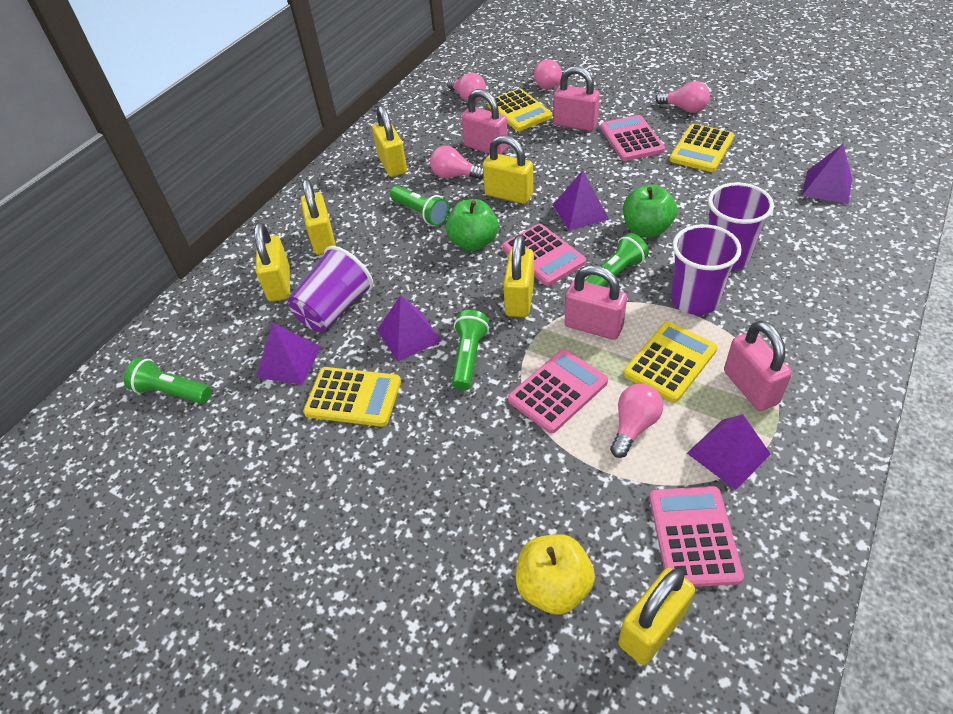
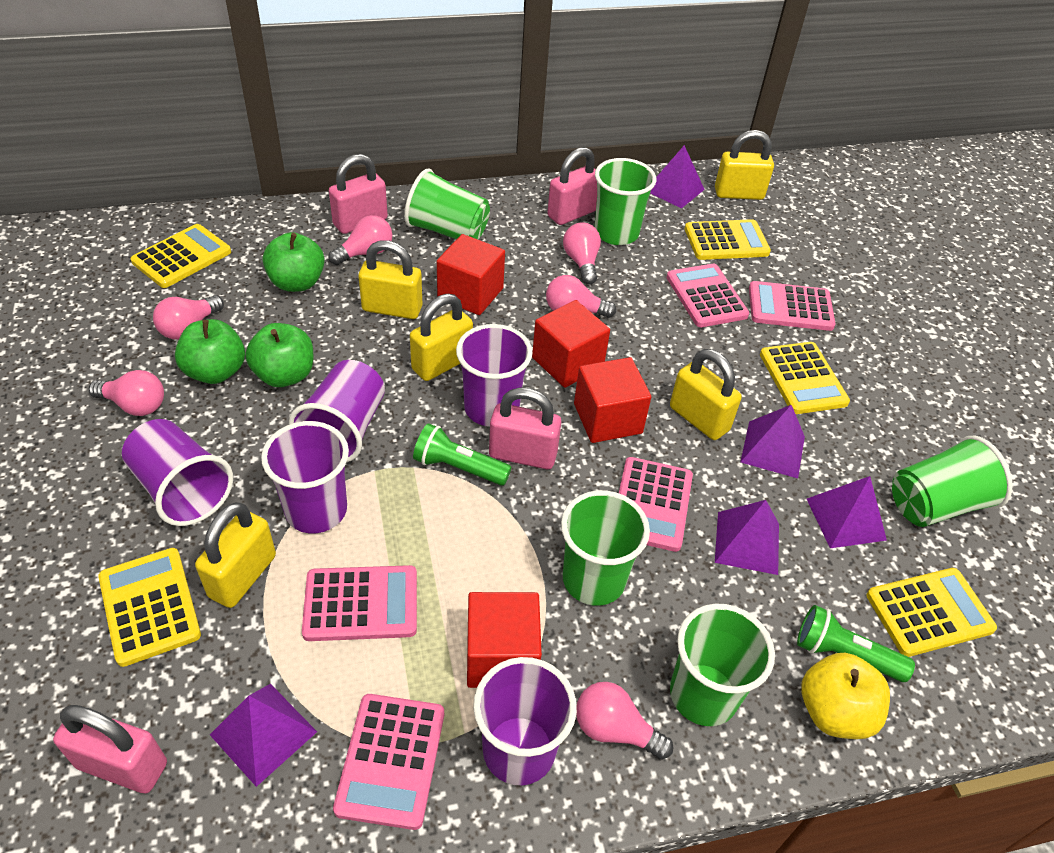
green apple: 2 -> 3
green cup: 0 -> 5
green flashlight: 4 -> 2
pink calculator: 4 -> 5
pink light bulb: 5 -> 6
purple cup: 3 -> 5
red cube: 0 -> 4
yellow calculator: 4 -> 5
yellow padlock: 6 -> 5

